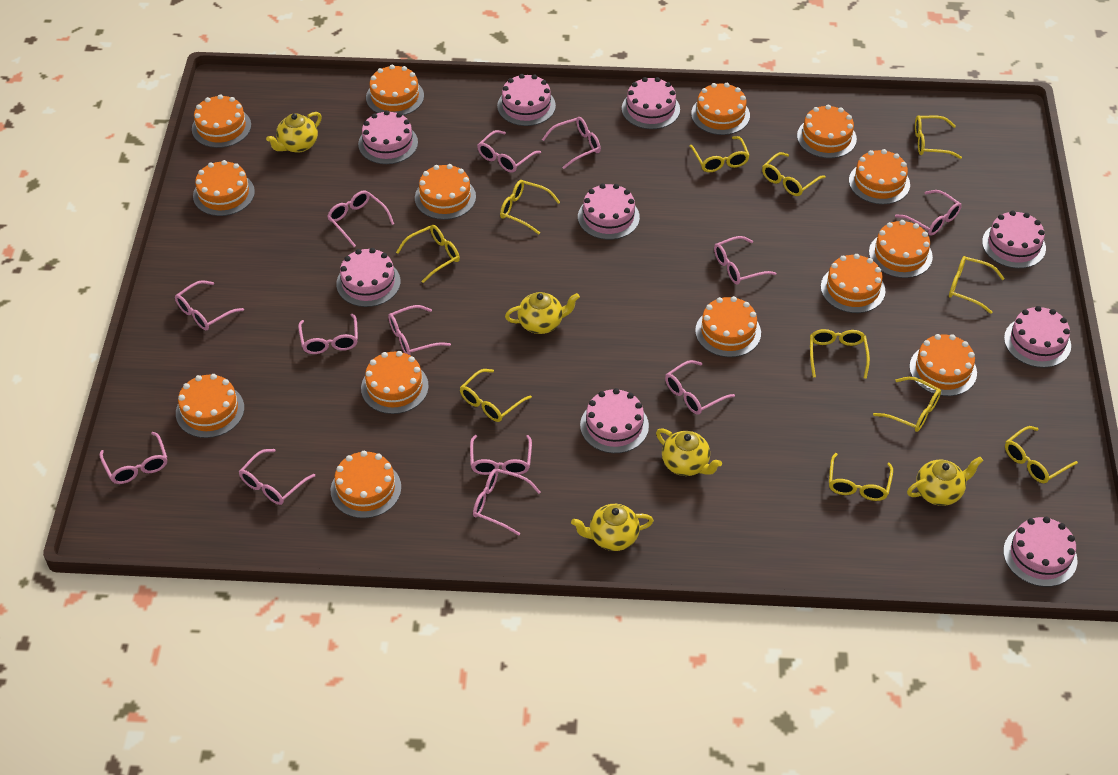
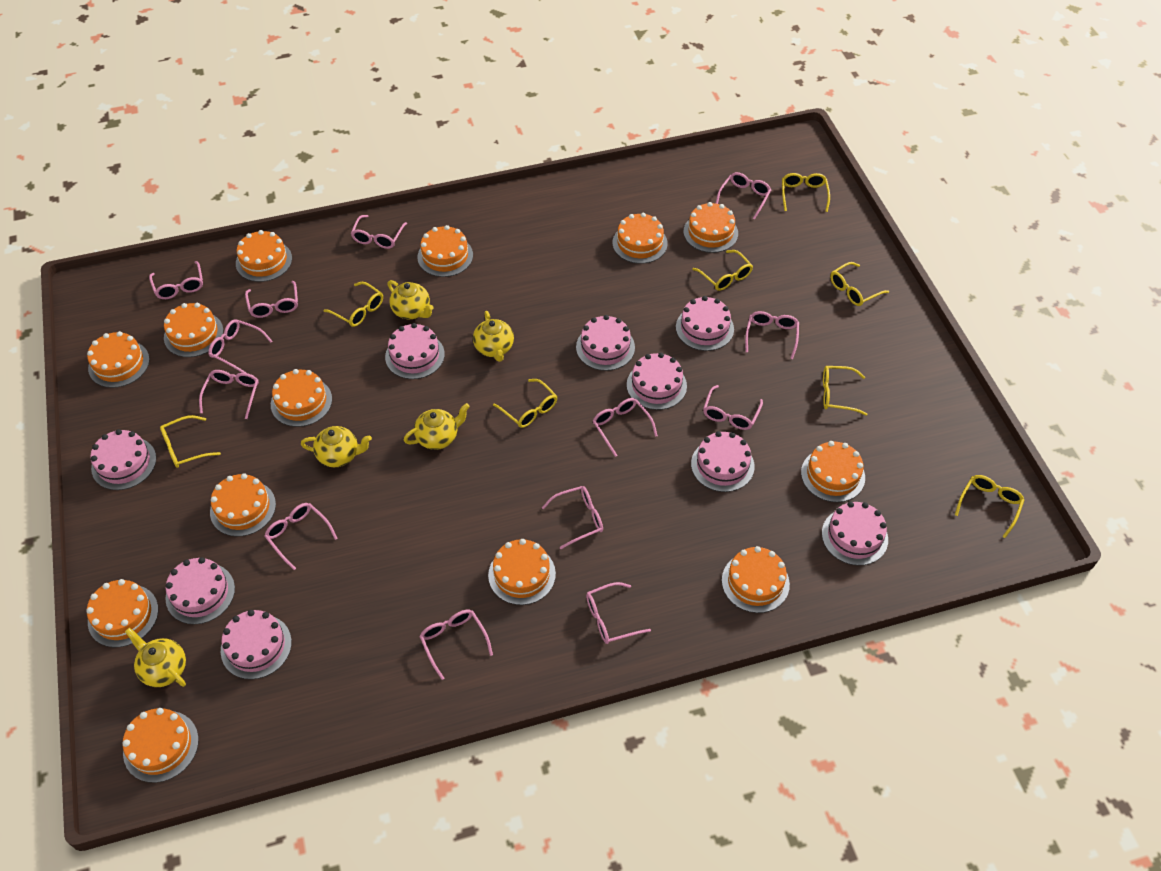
orange cake: 14 -> 13
yellow glasses: 11 -> 8

